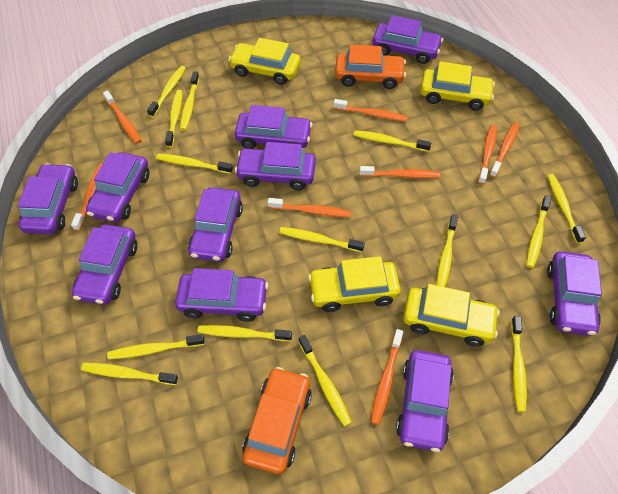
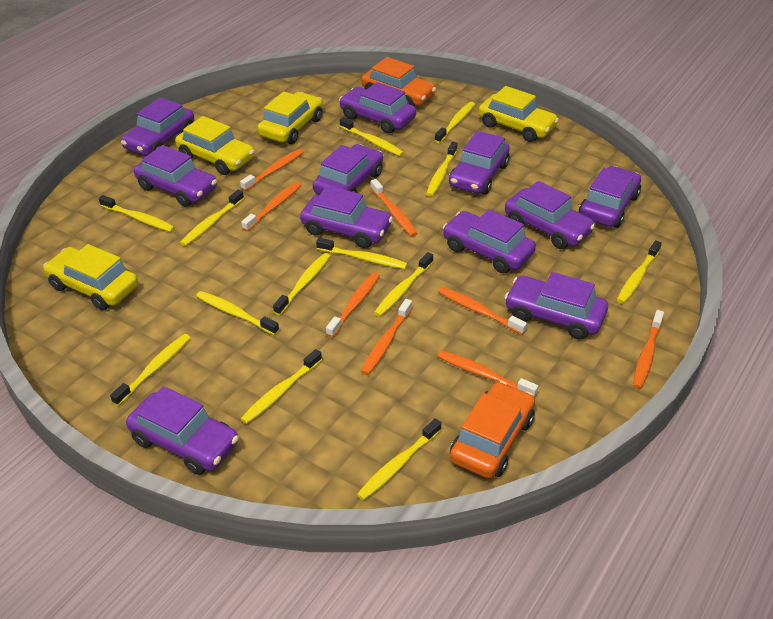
purple car: 10 -> 11
yellow toothbrush: 14 -> 13

